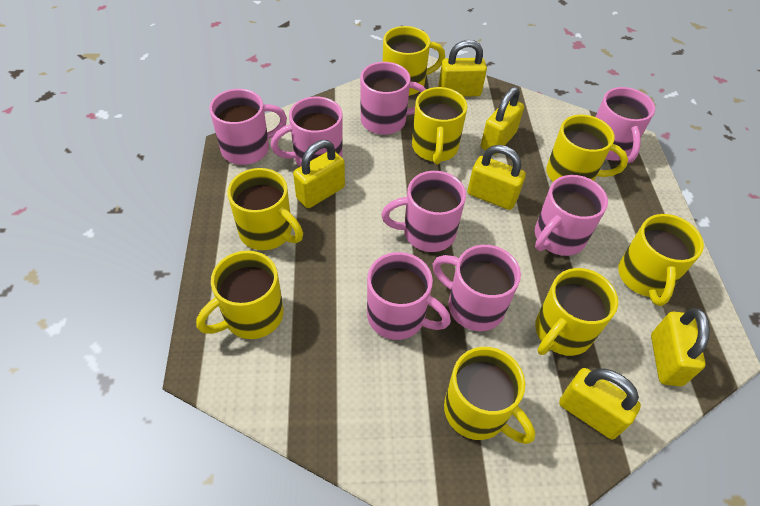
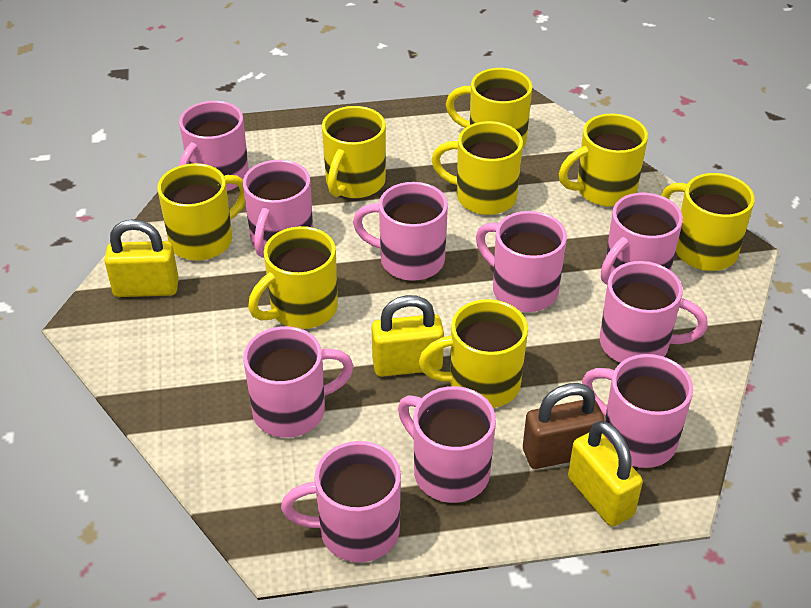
brown padlock: 0 -> 1
pink mug: 8 -> 10
yellow padlock: 6 -> 3

